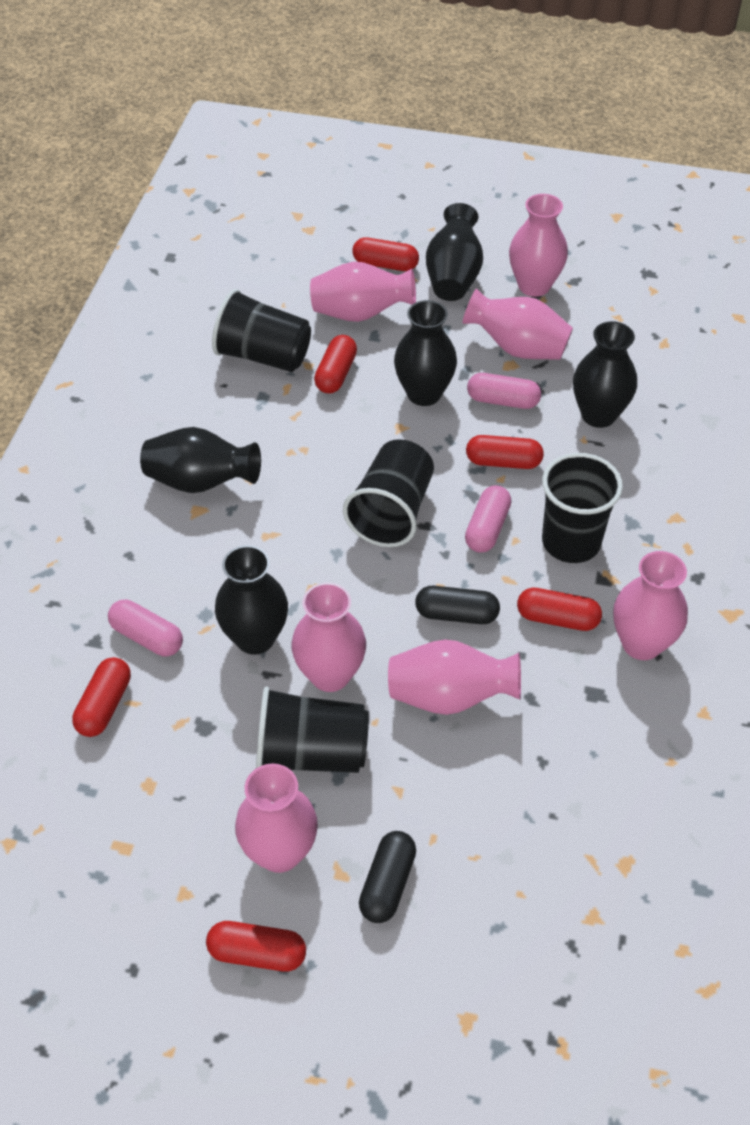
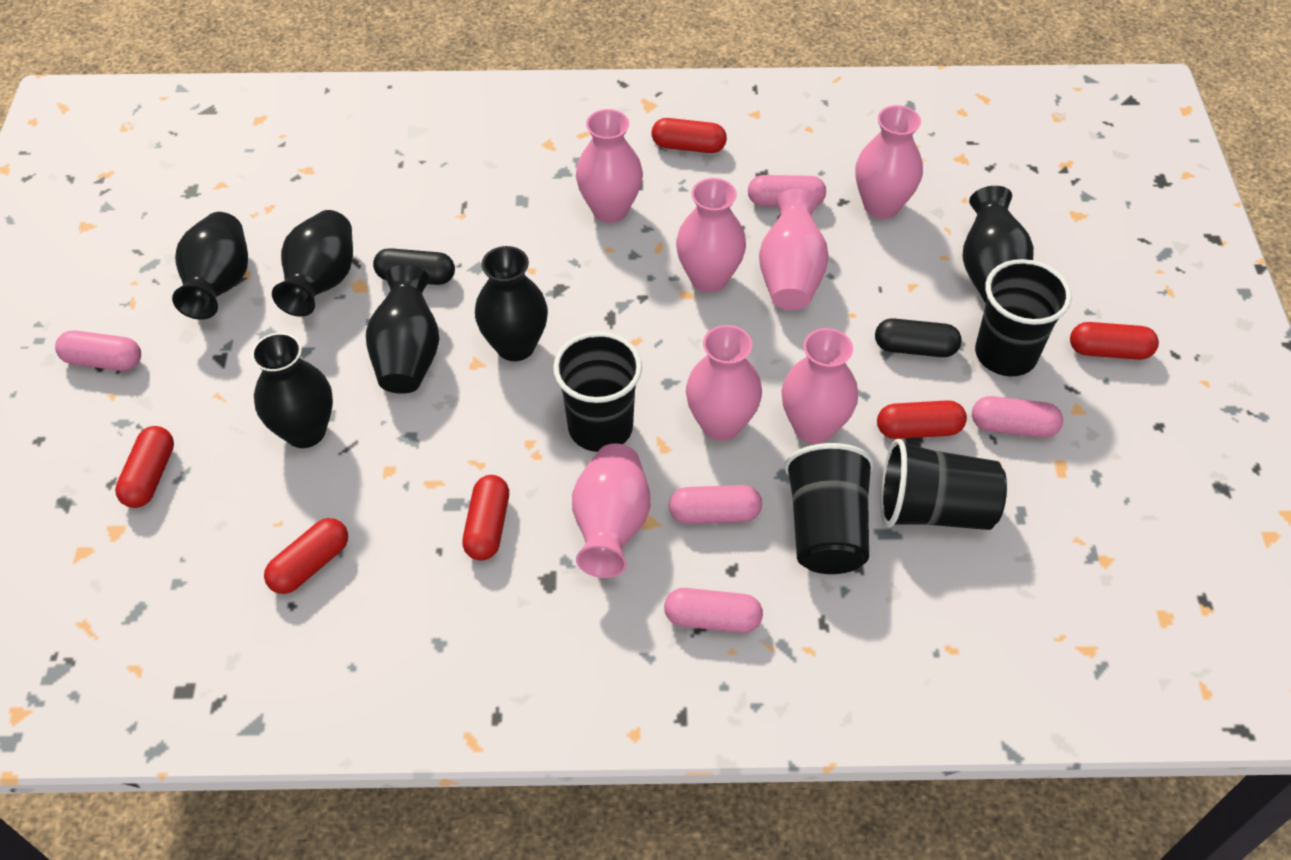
black vase: 5 -> 6
pink capsule: 3 -> 5

